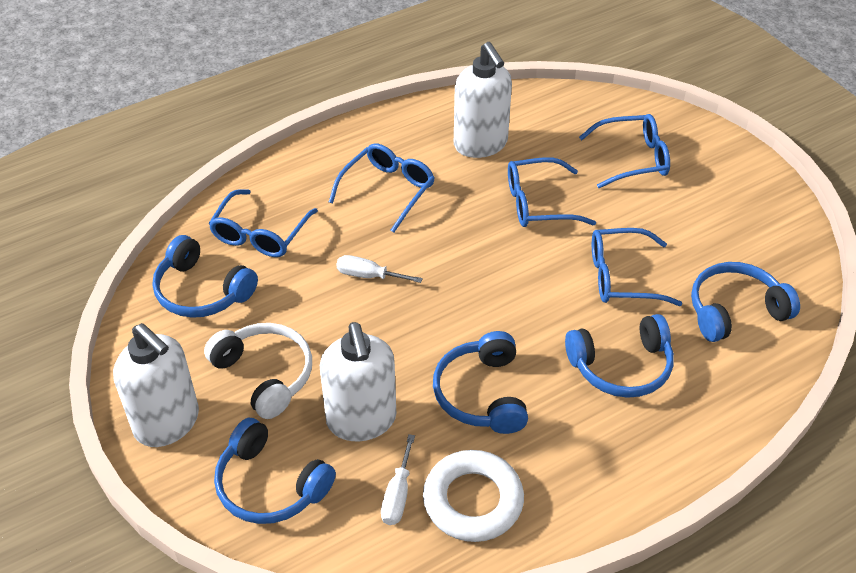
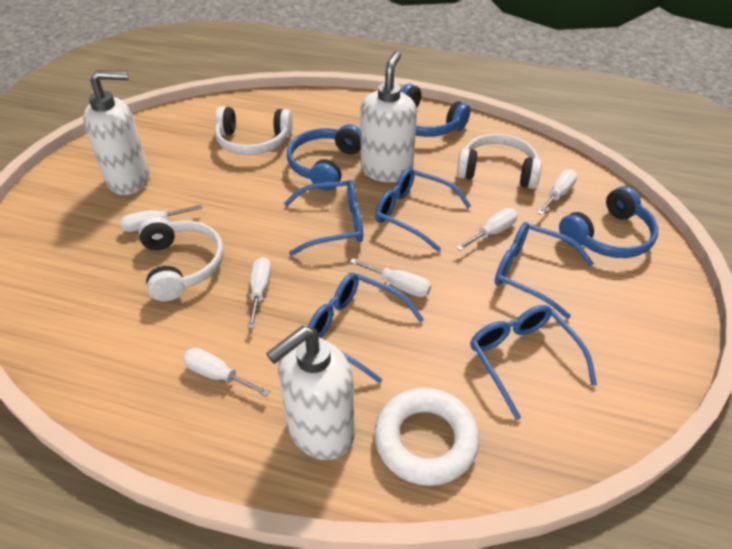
blue headphones: 5 -> 3
white headphones: 1 -> 3
white screwdriver: 2 -> 6

